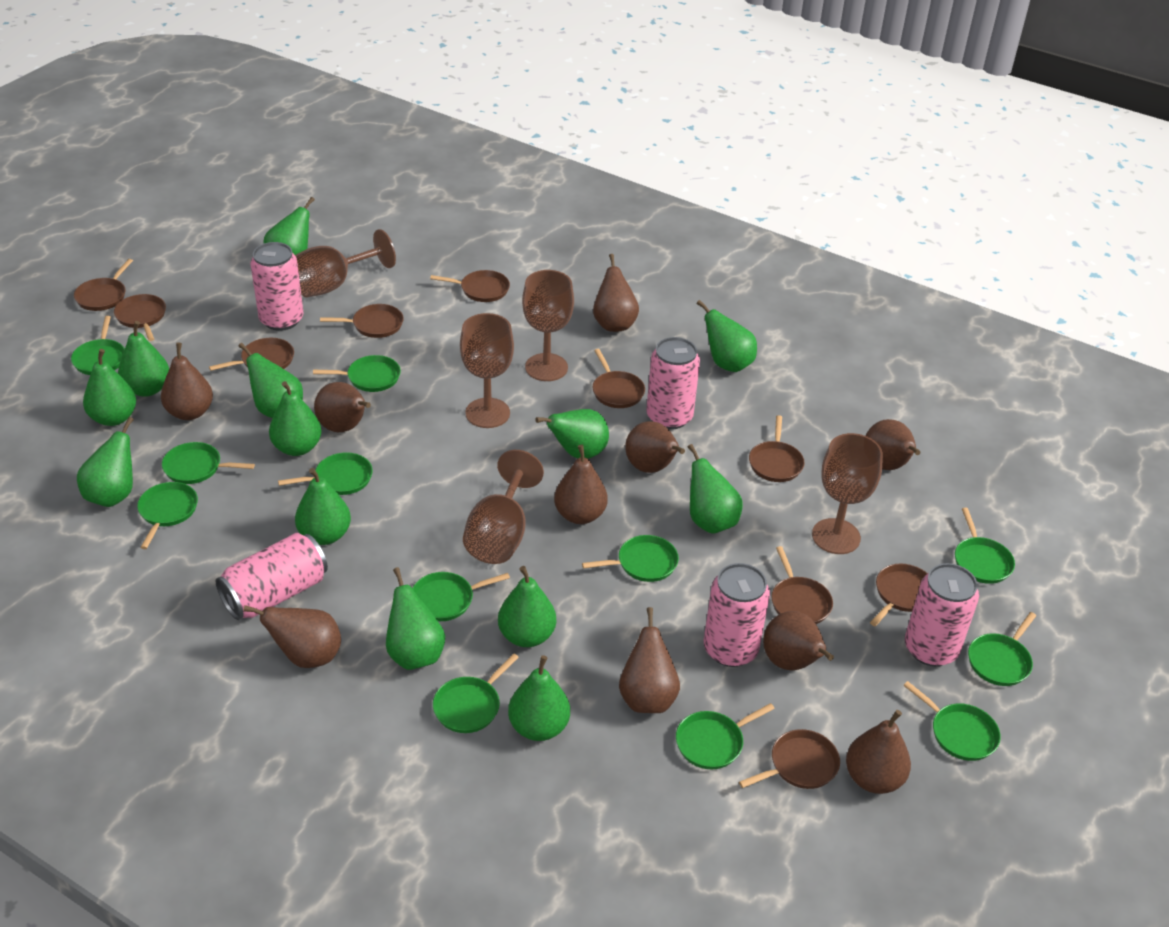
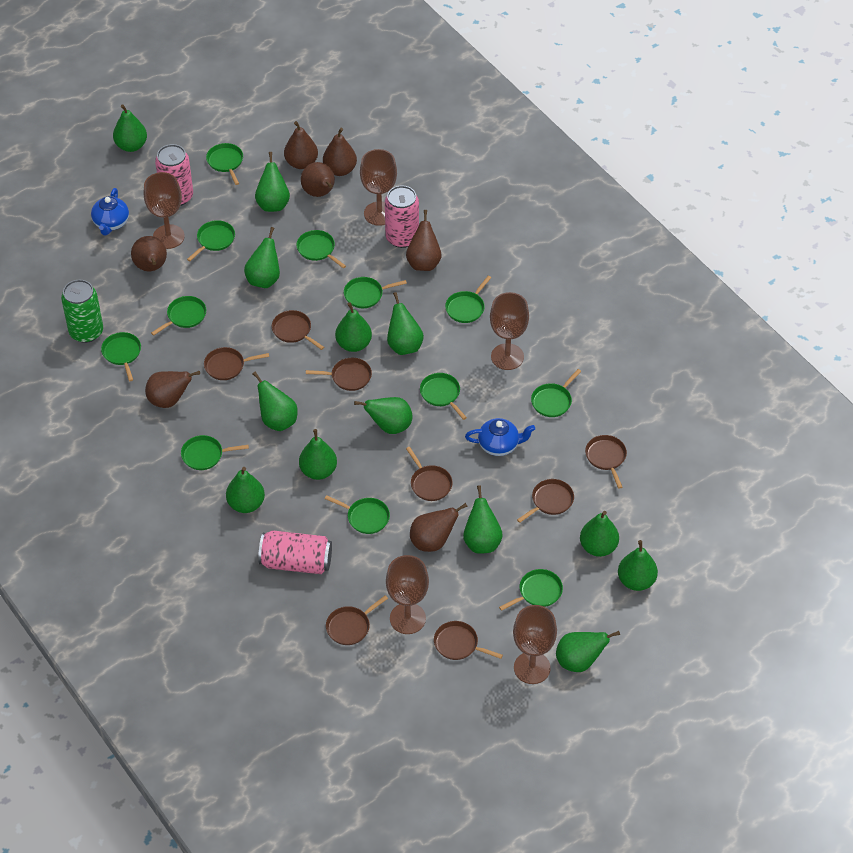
blue teapot: 0 -> 2
brown pan: 10 -> 8
brown pear: 10 -> 7
green can: 0 -> 1
pink can: 5 -> 3

